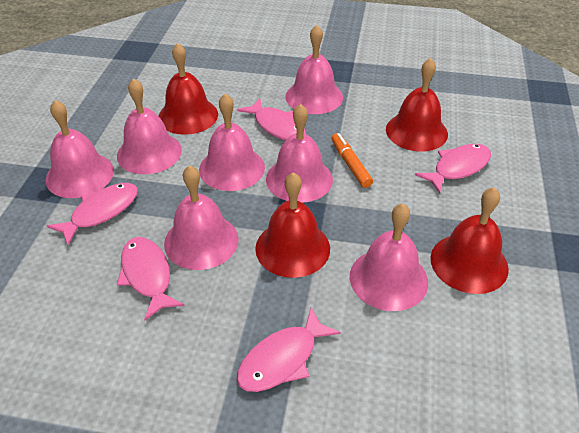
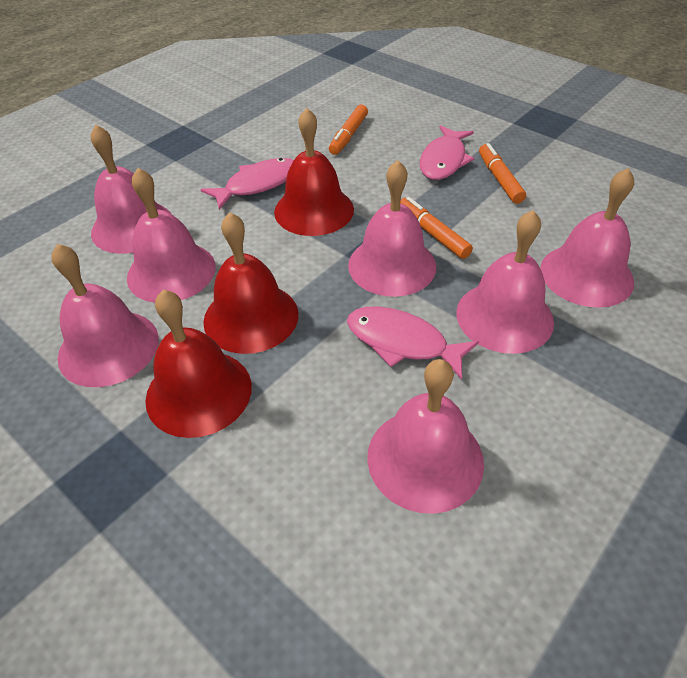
orange marker: 1 -> 3
pink fish: 5 -> 3
red bell: 4 -> 3

